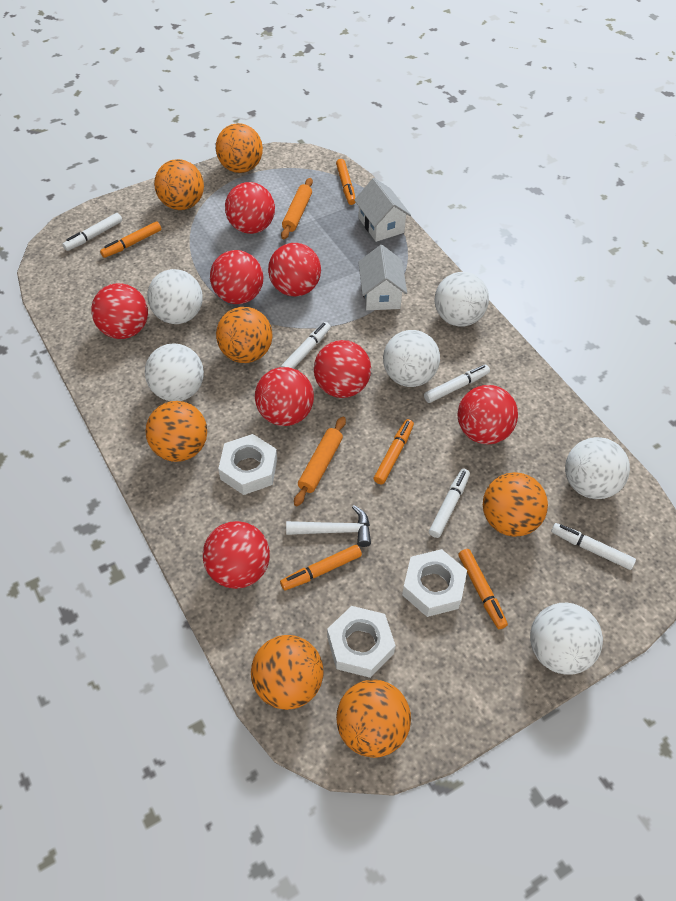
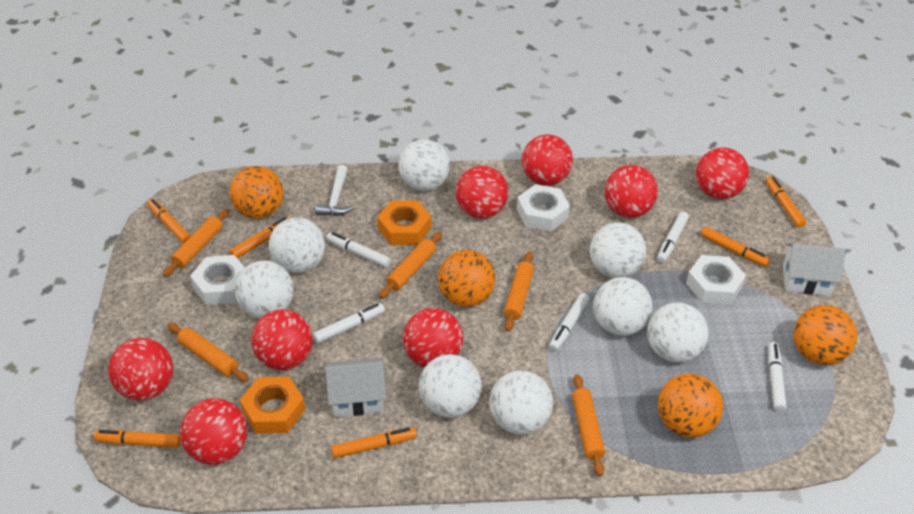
orange ball: 7 -> 4
orange marker: 5 -> 6
orange nut: 0 -> 2
orange rolling pin: 2 -> 5
white ball: 6 -> 8

